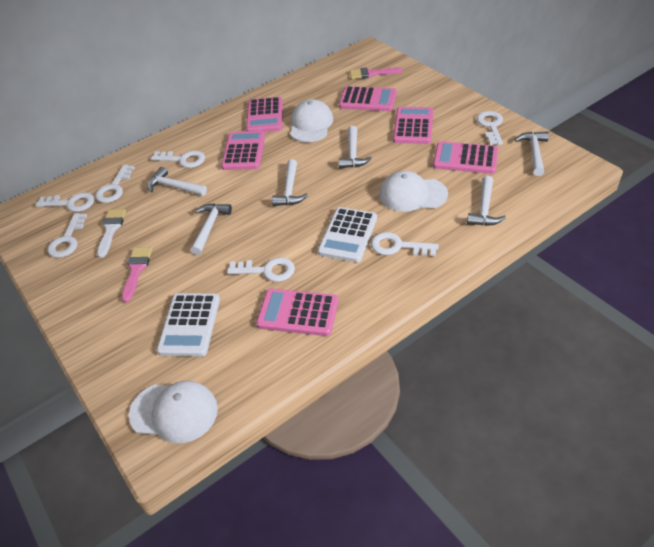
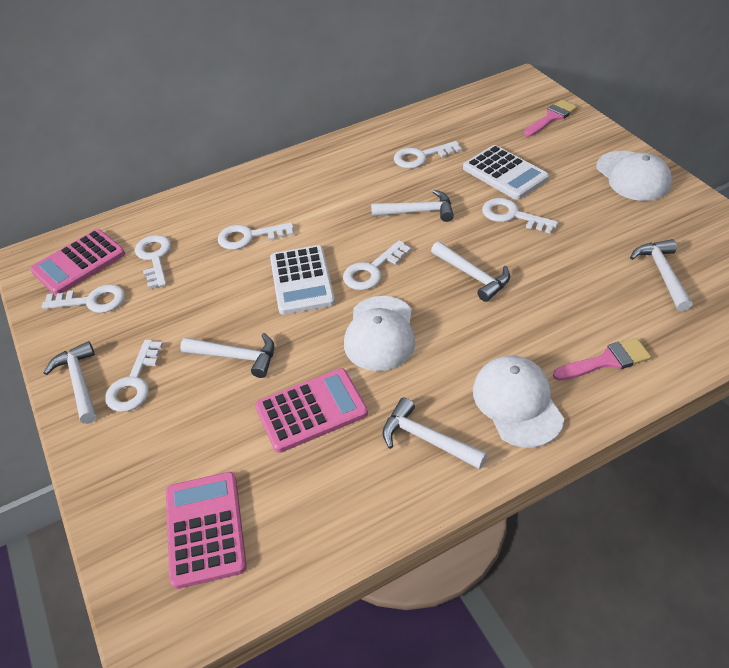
pink calculator: 6 -> 3
white brush: 1 -> 0

